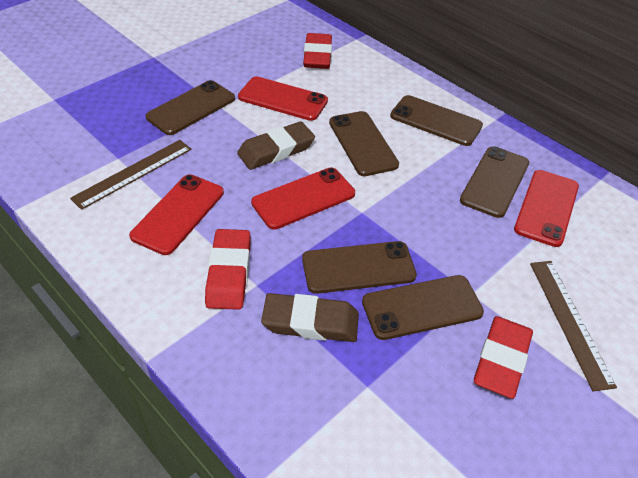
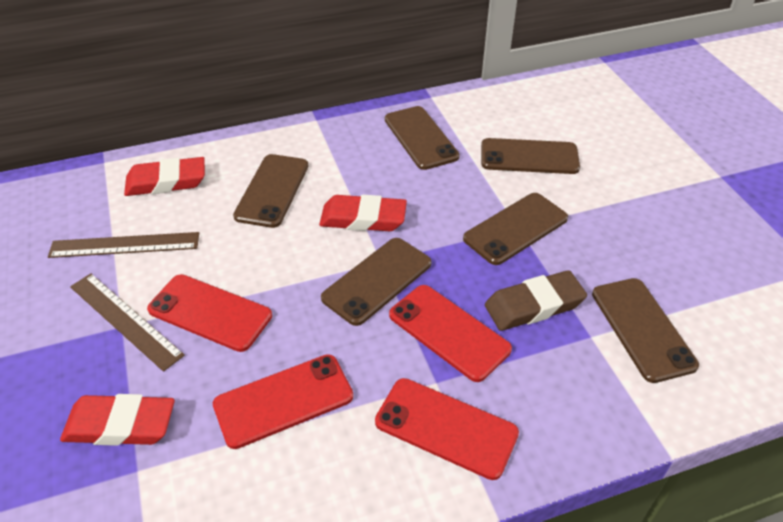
brown eraser: 2 -> 1

